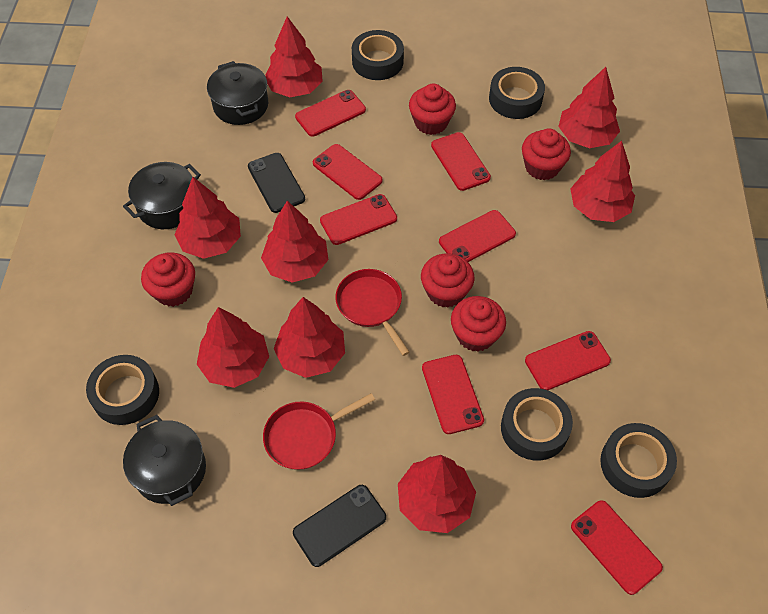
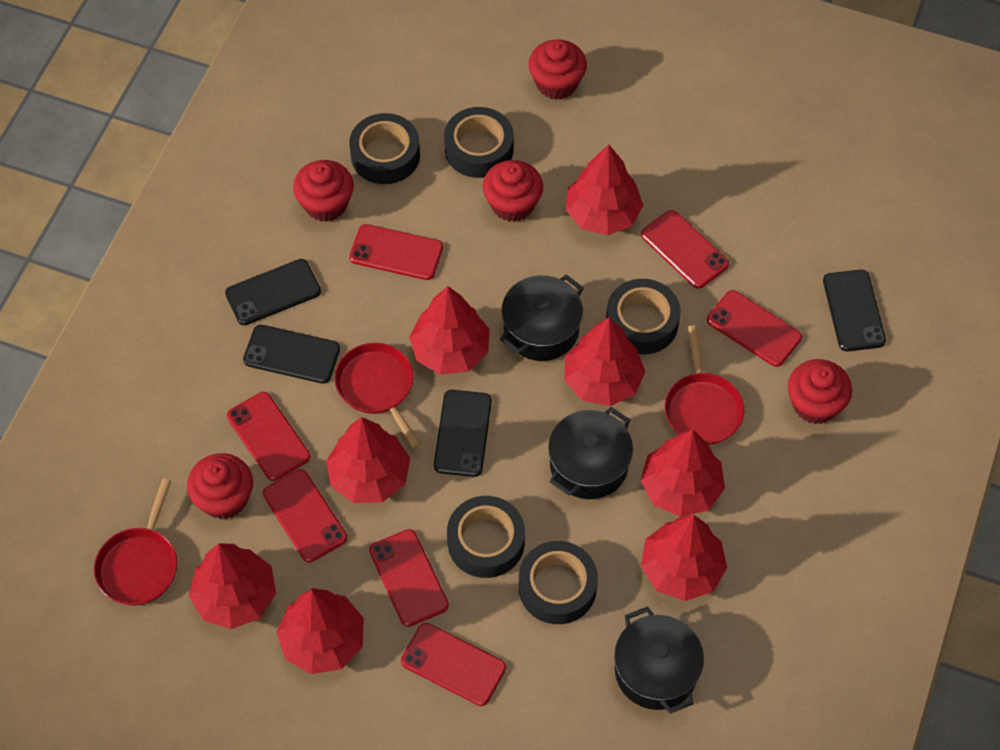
black phone: 2 -> 4
red pan: 2 -> 3
red phone: 8 -> 7

